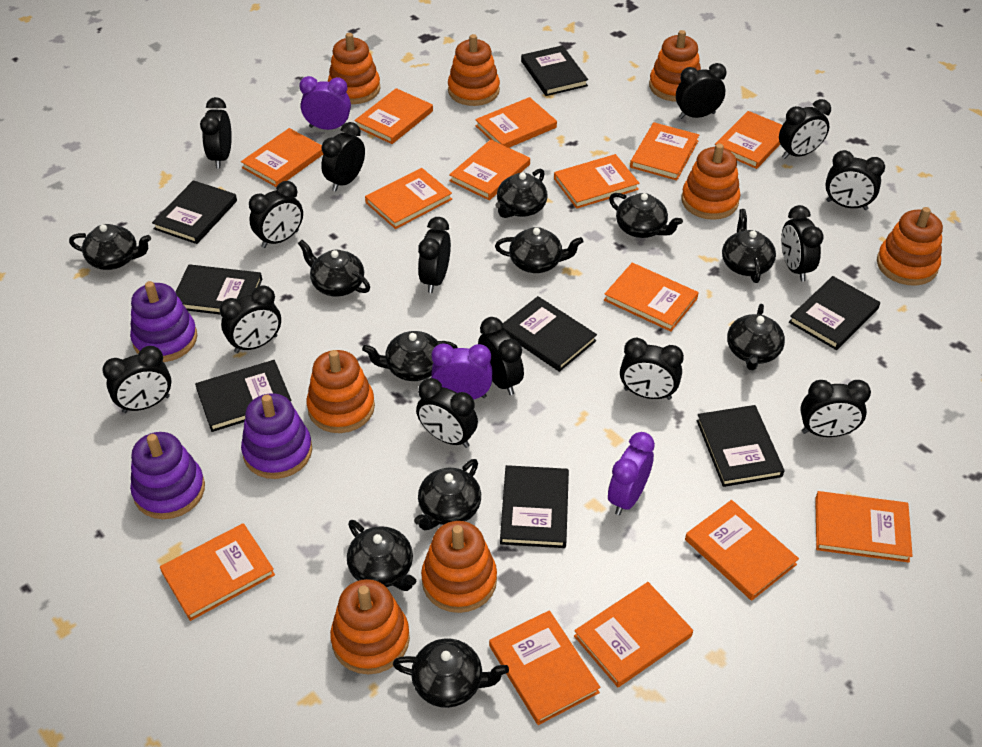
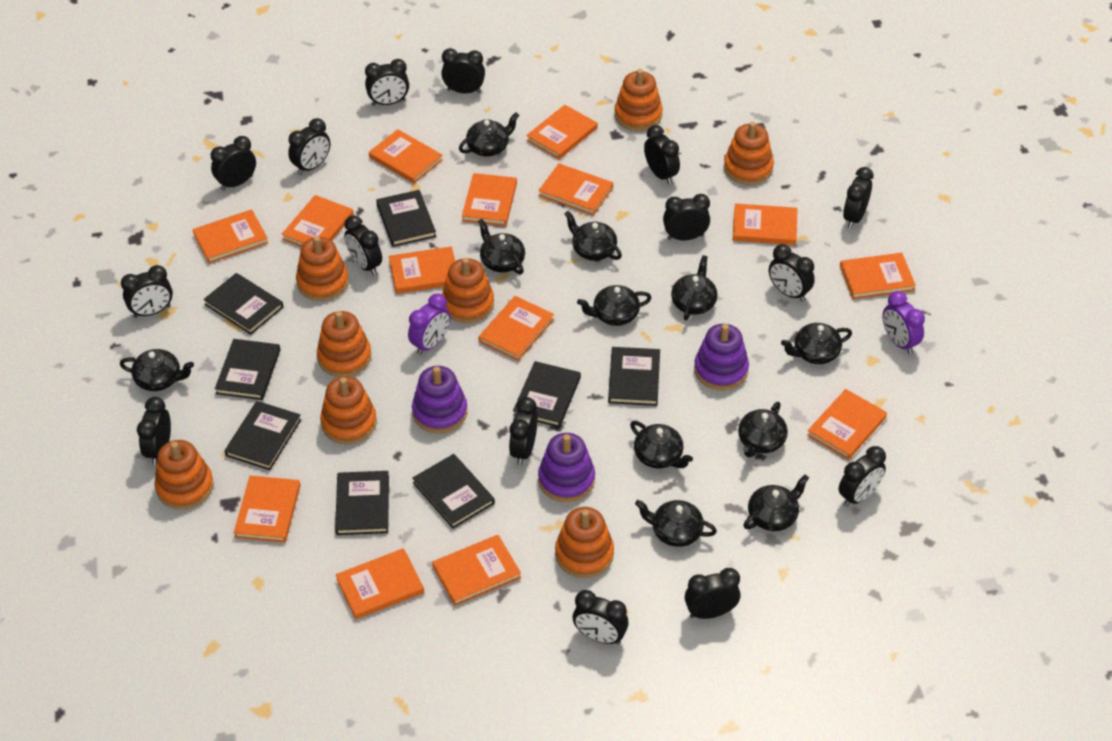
black clock: 14 -> 15
purple clock: 3 -> 2

